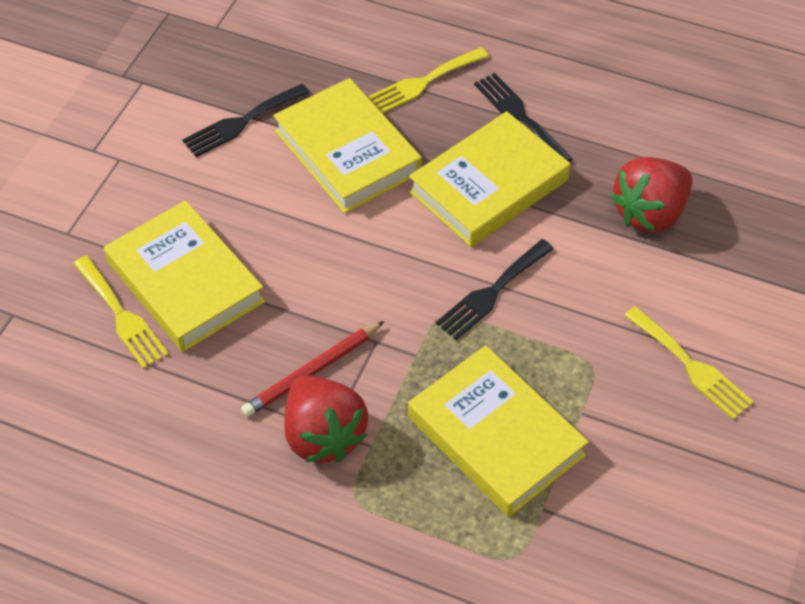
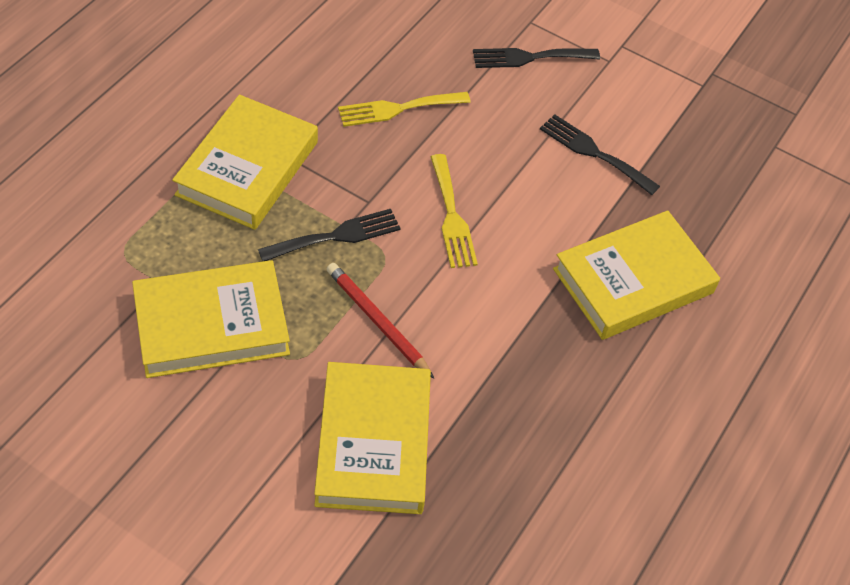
red strawberry: 2 -> 0
yellow fork: 3 -> 2

